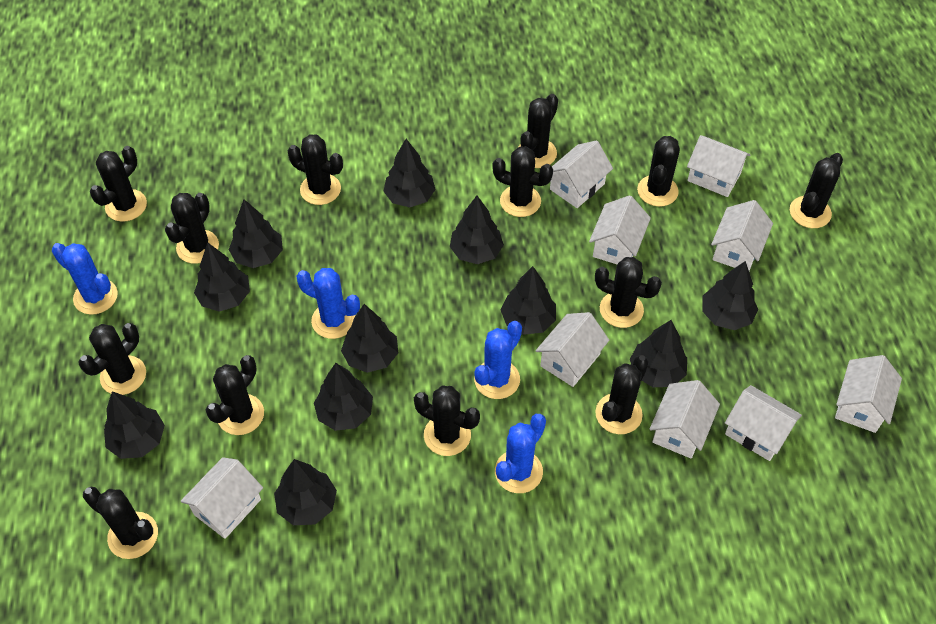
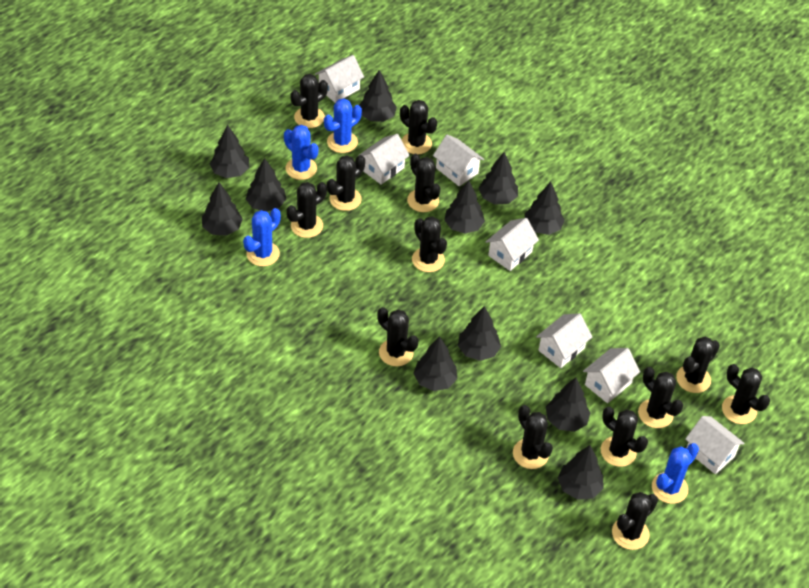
white house: 9 -> 7

